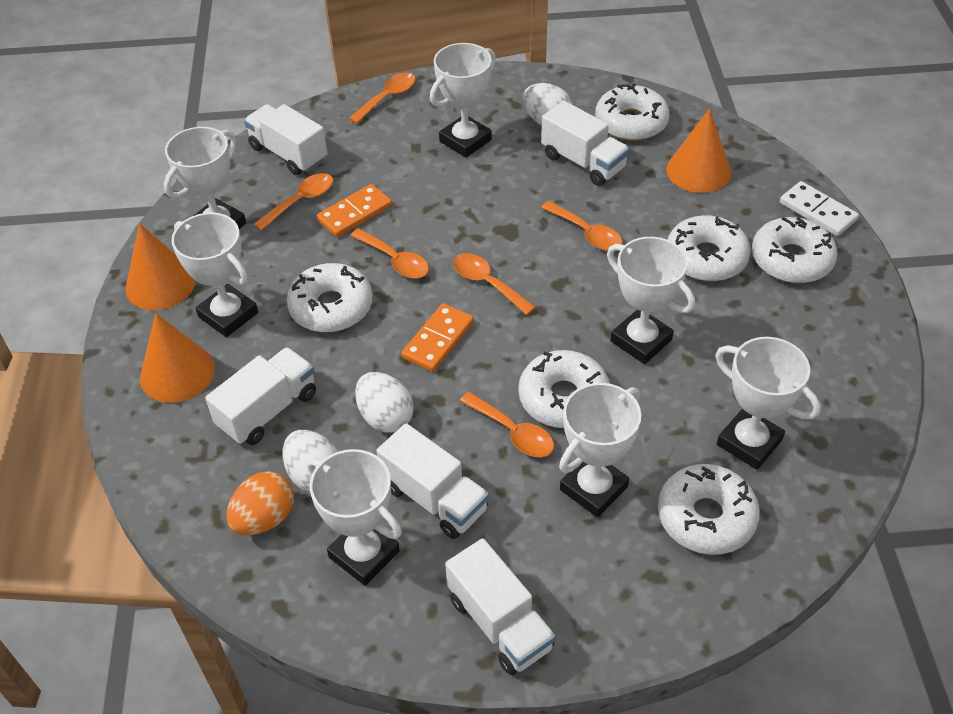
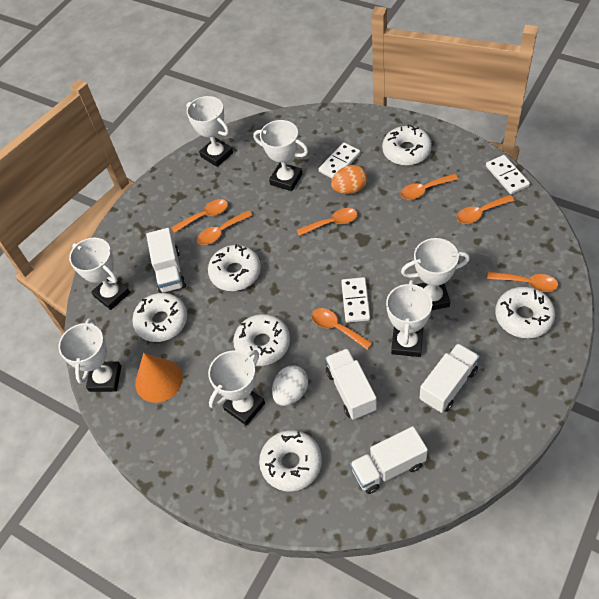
orange cone: 3 -> 1
orange domino: 2 -> 0
orange spoon: 6 -> 7
white domino: 1 -> 3
white egg: 3 -> 1
white truck: 5 -> 4

